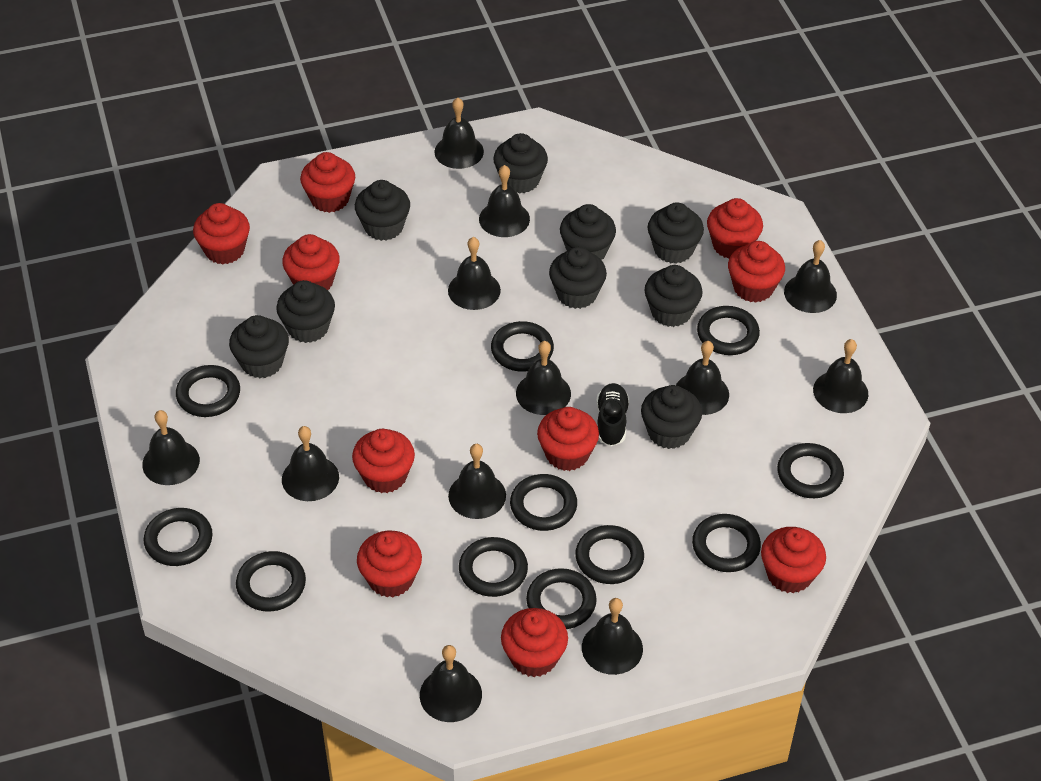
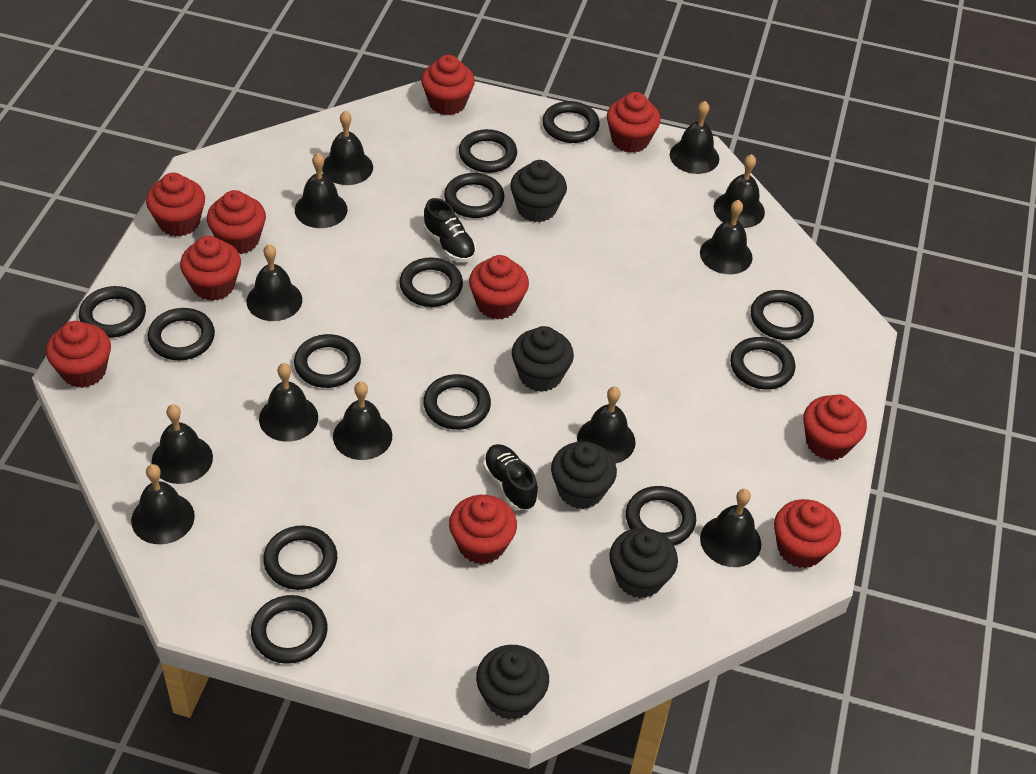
black cupcake: 9 -> 5
black ring: 11 -> 13
black shoe: 1 -> 2

